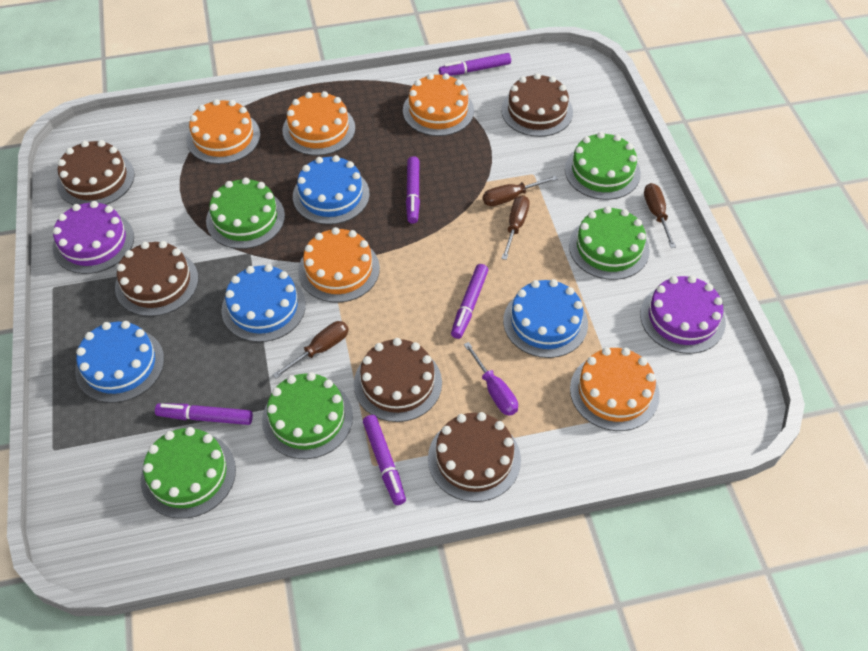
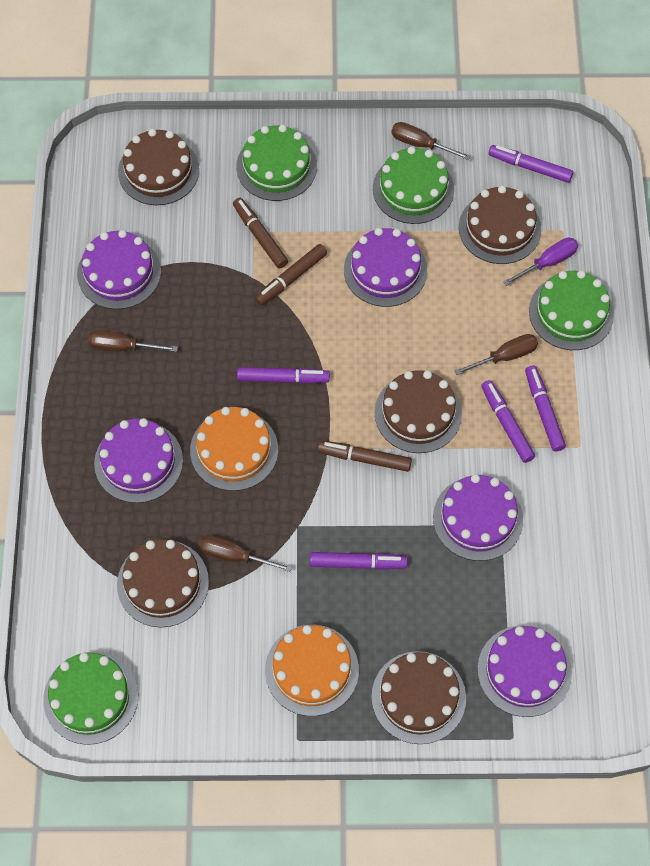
blue cake: 4 -> 0
brown marker: 0 -> 3
green cake: 5 -> 4
orange cake: 5 -> 2
purple cake: 2 -> 5

